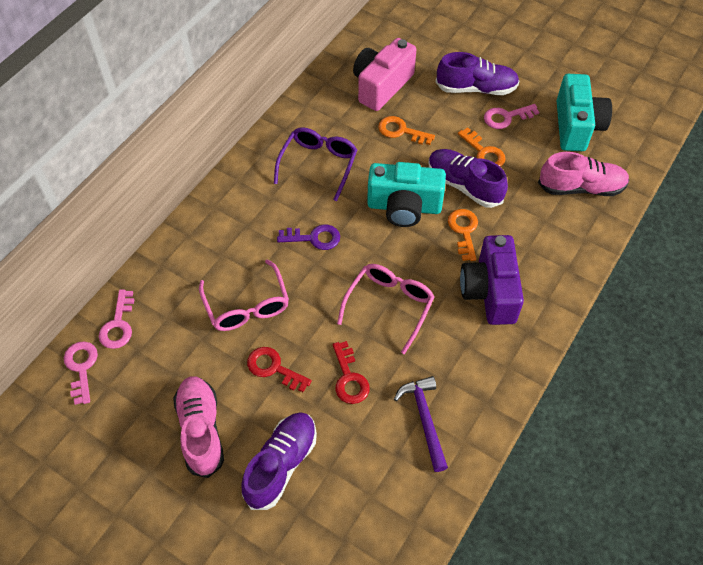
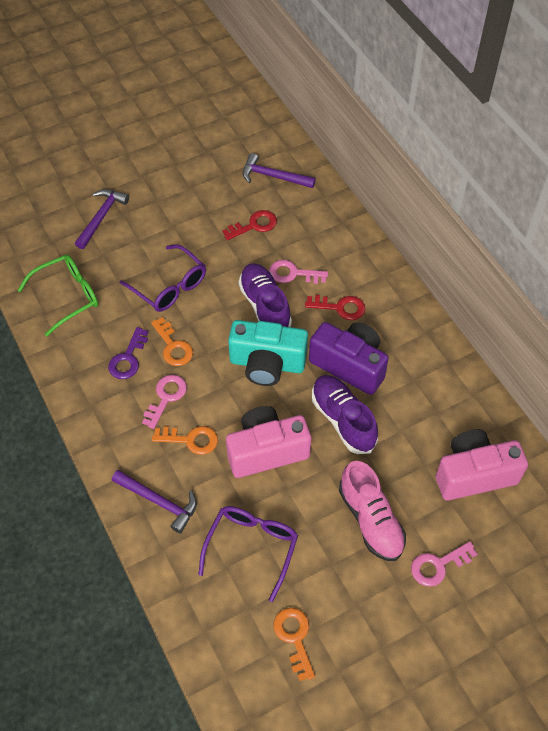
green glasses: 0 -> 1
pink camera: 1 -> 2
pink glasses: 2 -> 0
pink shoe: 2 -> 1
purple glasses: 1 -> 2
purple hammer: 1 -> 3
purple shoe: 3 -> 2
turquoise camera: 2 -> 1

